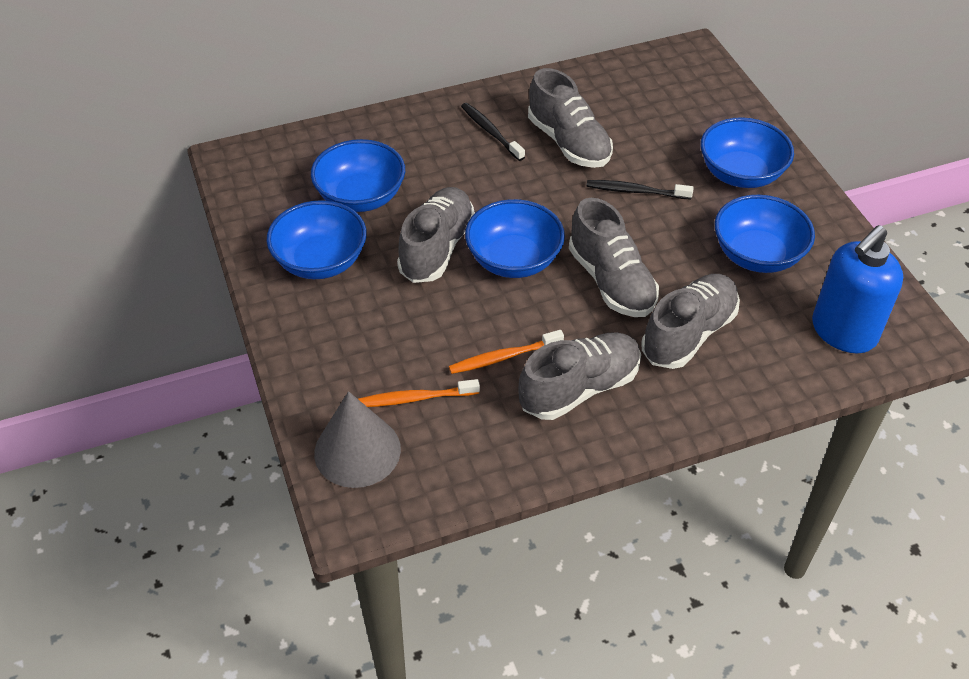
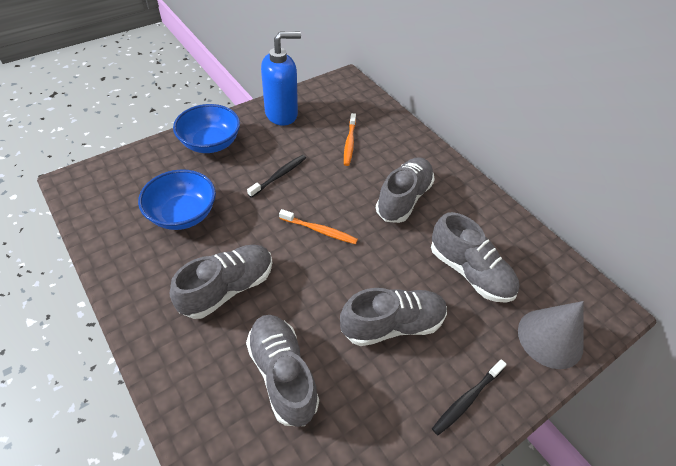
blue bowl: 5 -> 2

